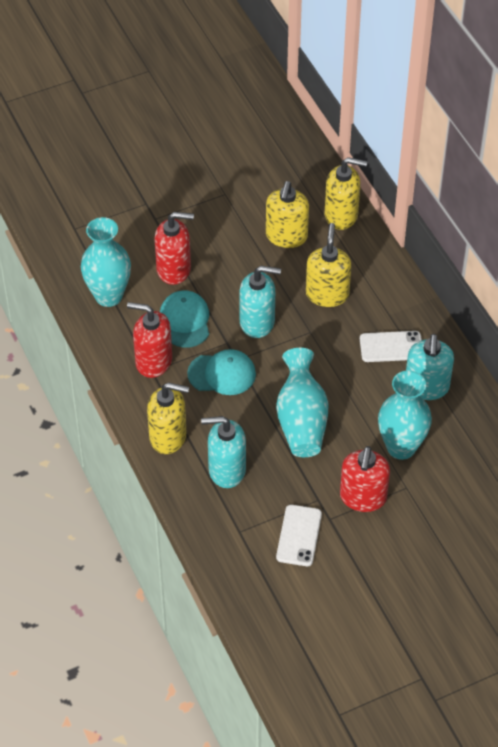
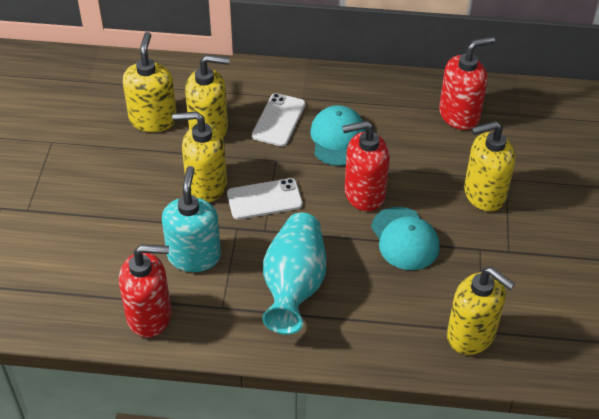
turquoise soap dispenser: 3 -> 1
turquoise vase: 3 -> 1
yellow soap dispenser: 4 -> 5

